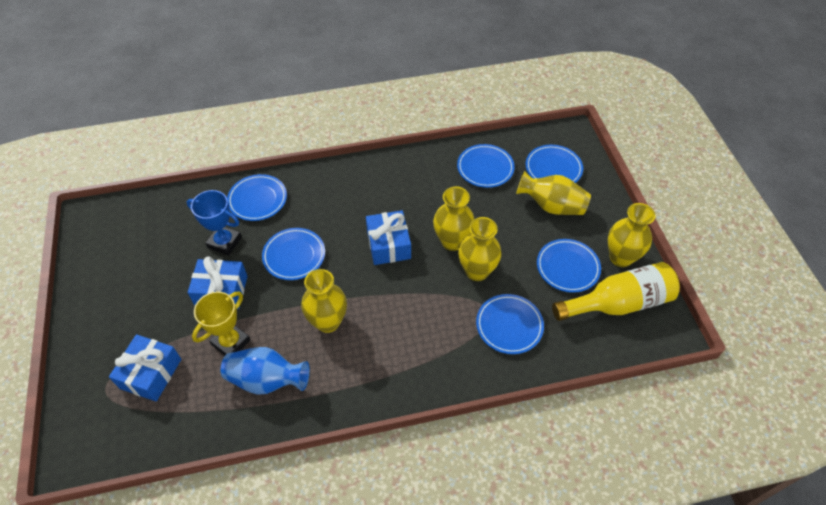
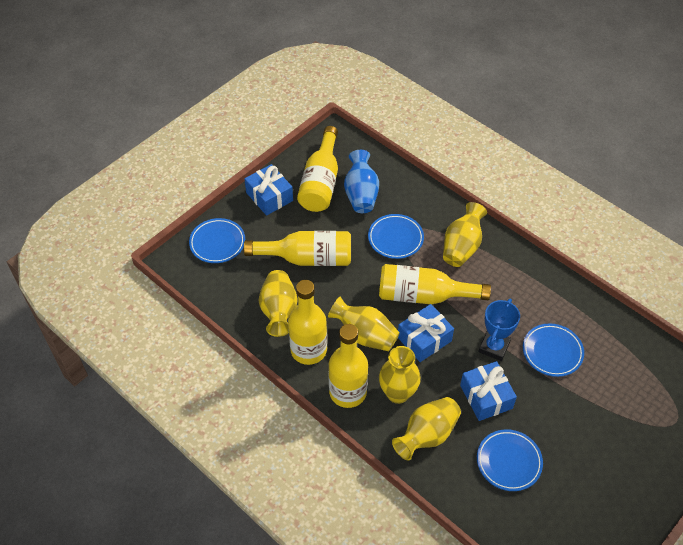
blue plate: 6 -> 4
yellow bottle: 1 -> 5
yellow trophy: 1 -> 0

